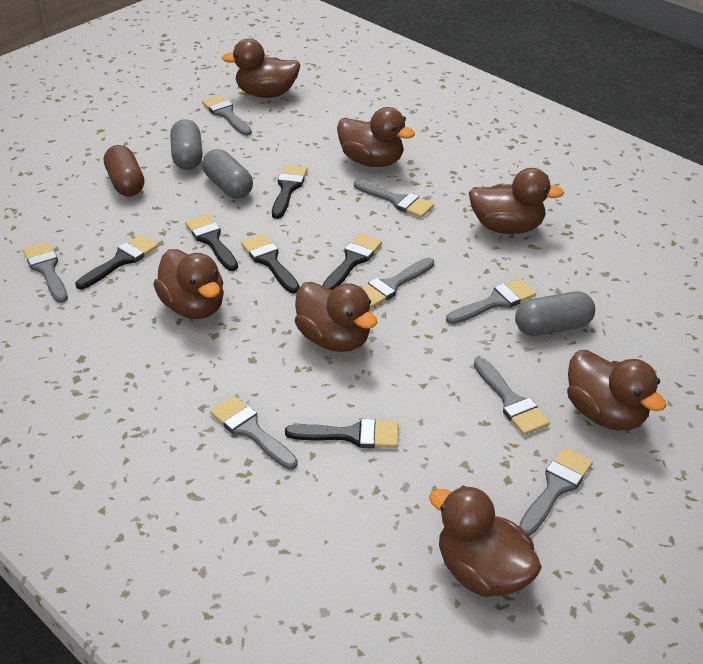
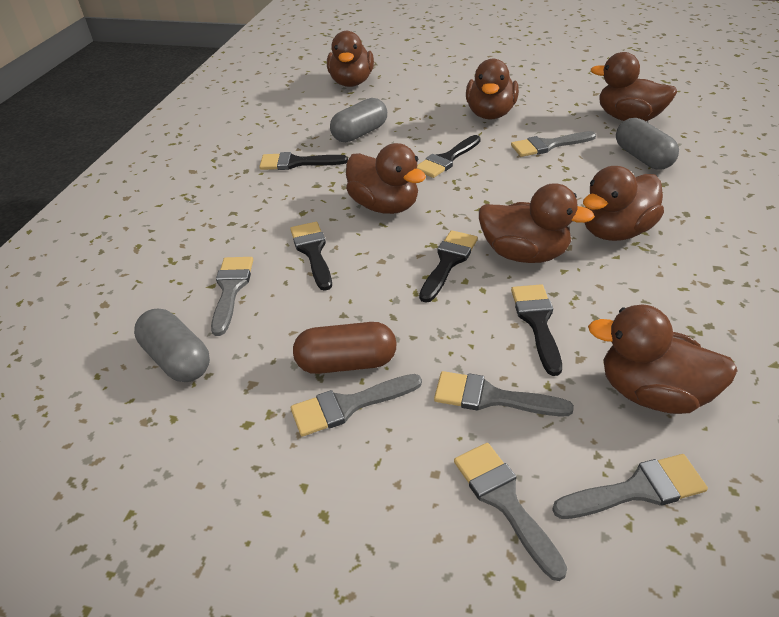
black brush: 6 -> 5
grey brush: 8 -> 6

